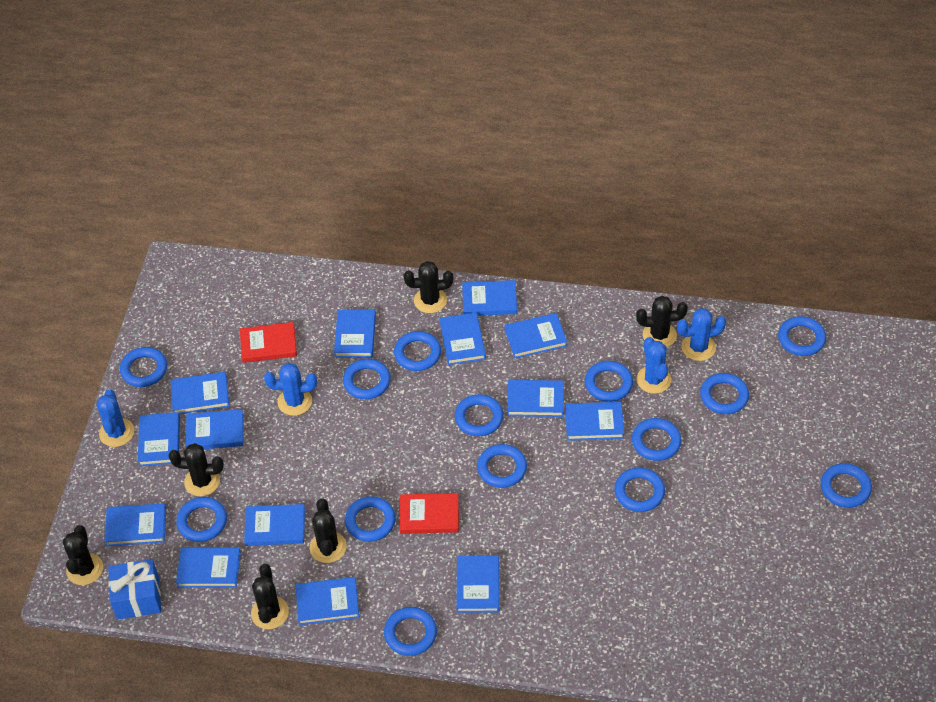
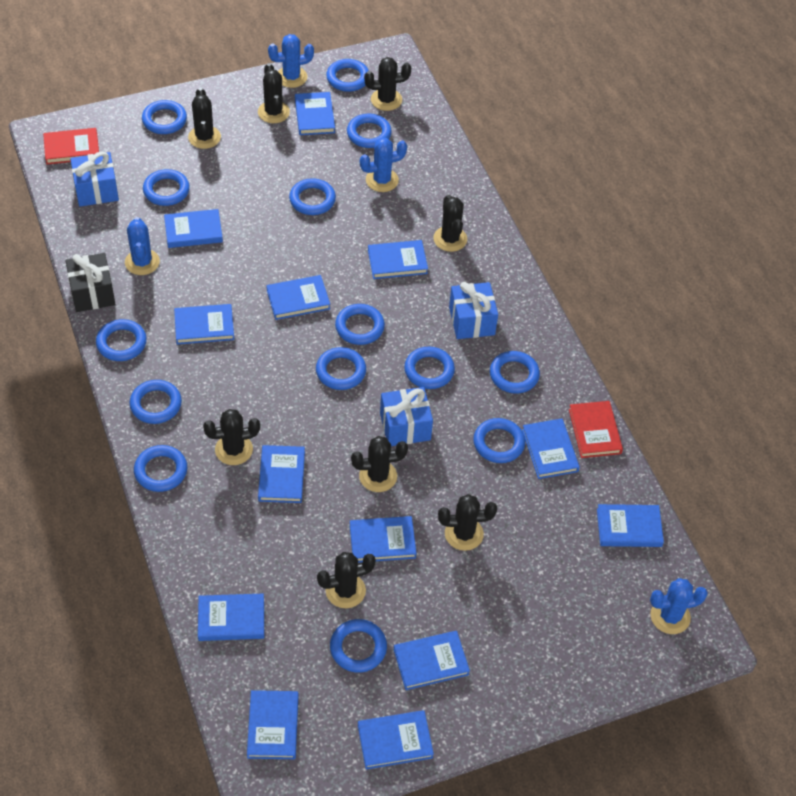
black cactus: 6 -> 8
black gift: 0 -> 1
blue book: 14 -> 13
blue gift: 1 -> 3

